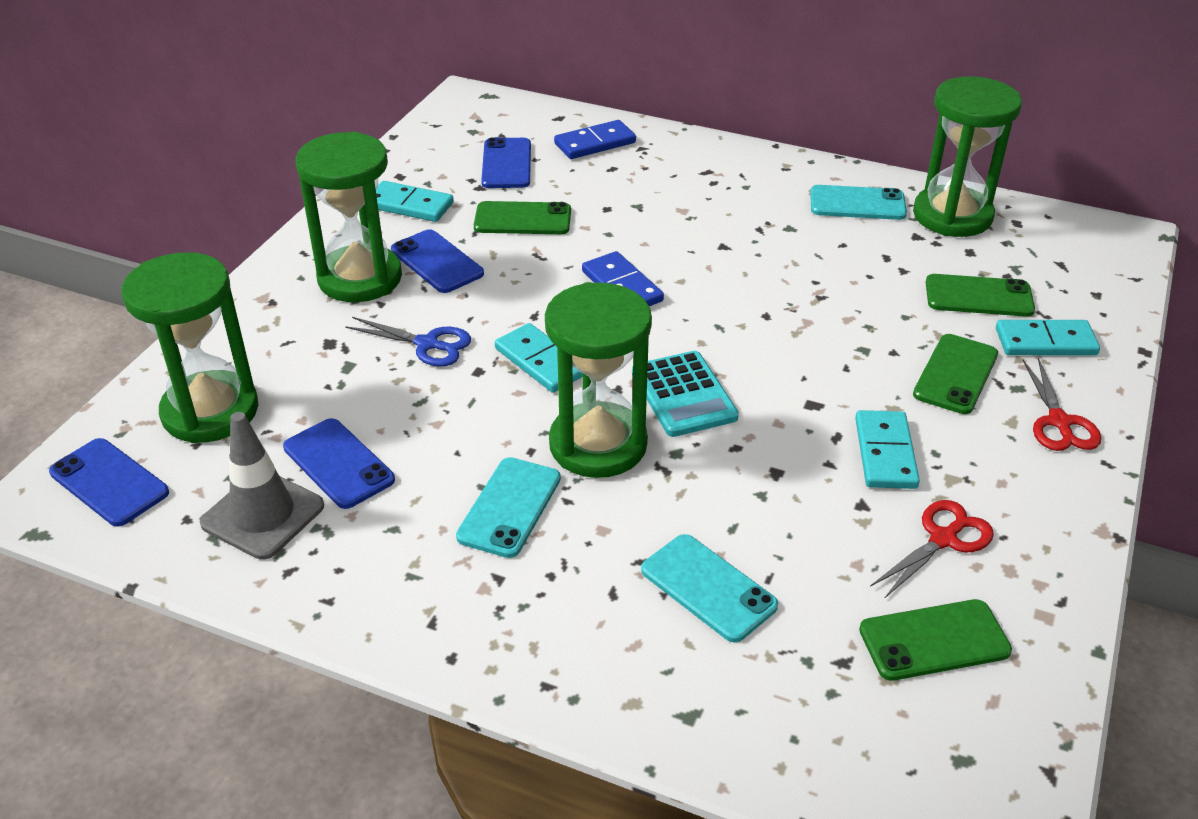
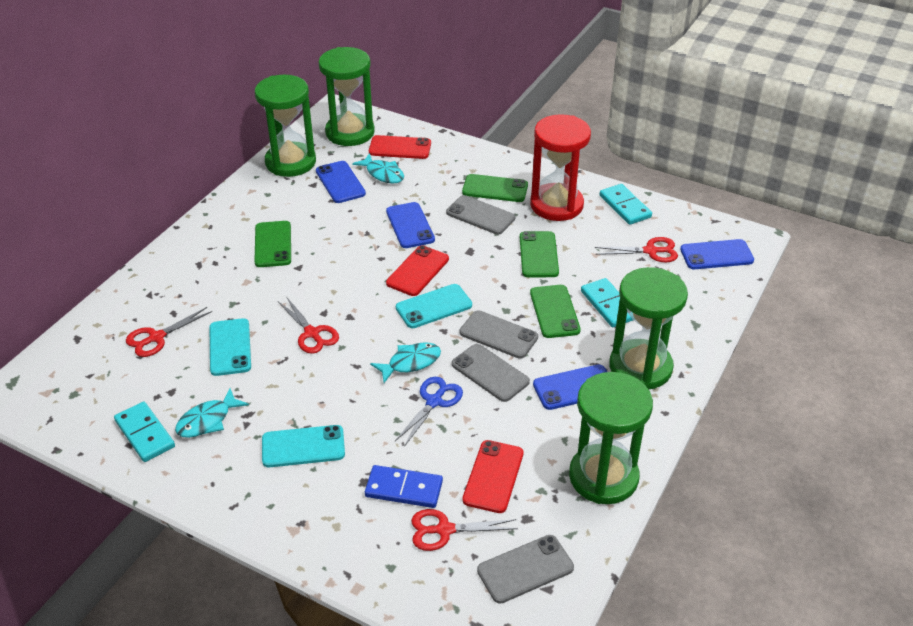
blue domino: 2 -> 1
grey phone: 0 -> 4
grey traffic cone: 1 -> 0
red hourglass: 0 -> 1
red phone: 0 -> 3
red scissors: 2 -> 4
turquoise calculator: 1 -> 0
turquoise domino: 4 -> 3
turquoise fish: 0 -> 3

